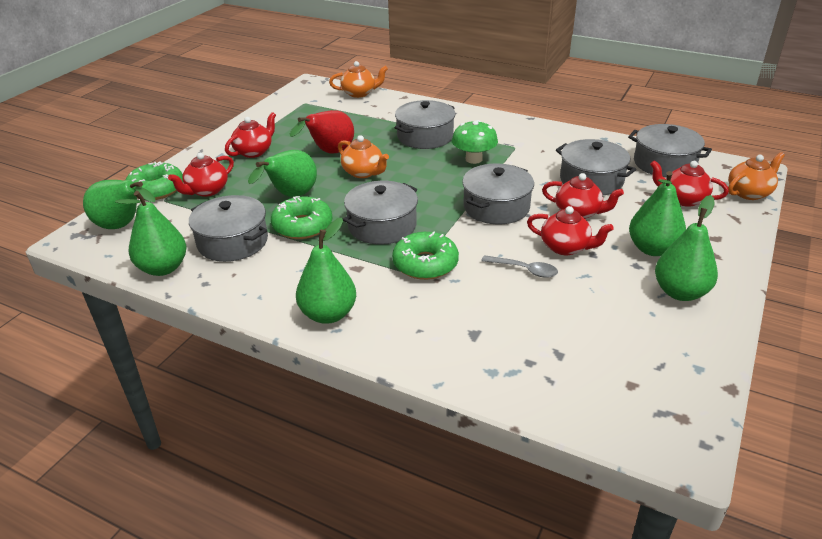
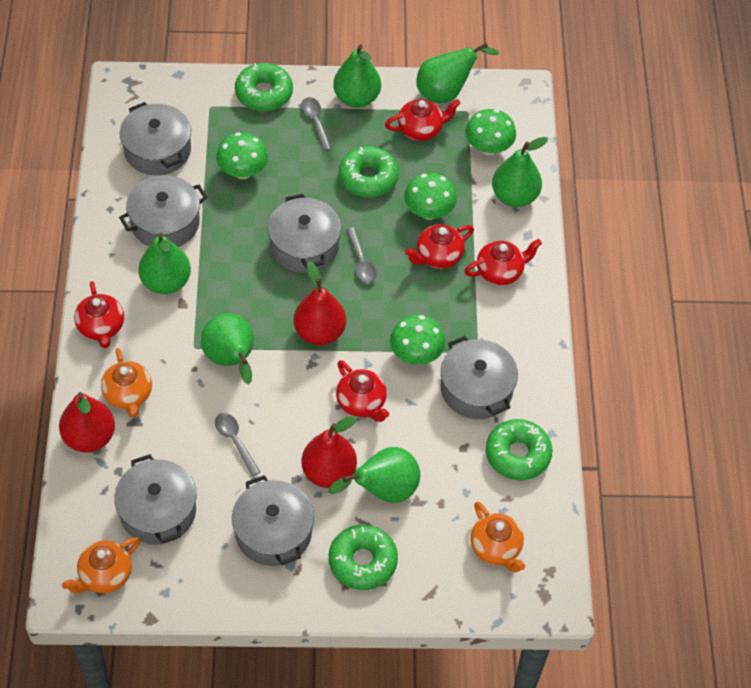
green donut: 3 -> 4
green mushroom: 1 -> 4
grey spoon: 1 -> 3
red pear: 1 -> 3

